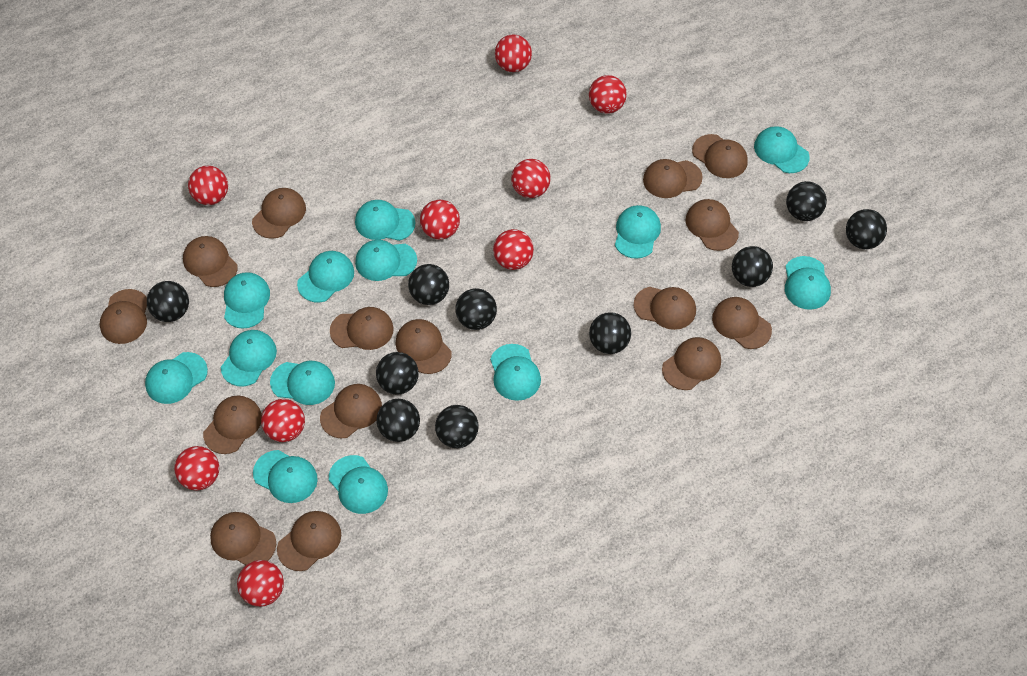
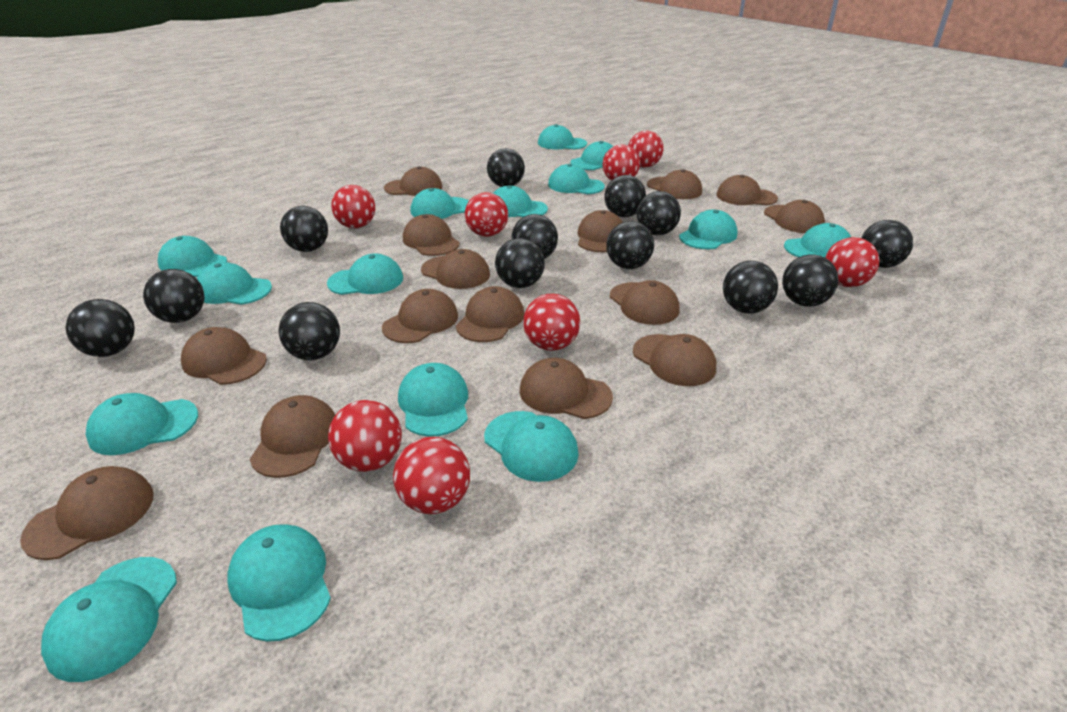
black ball: 10 -> 13
red ball: 9 -> 8
turquoise cap: 13 -> 15

